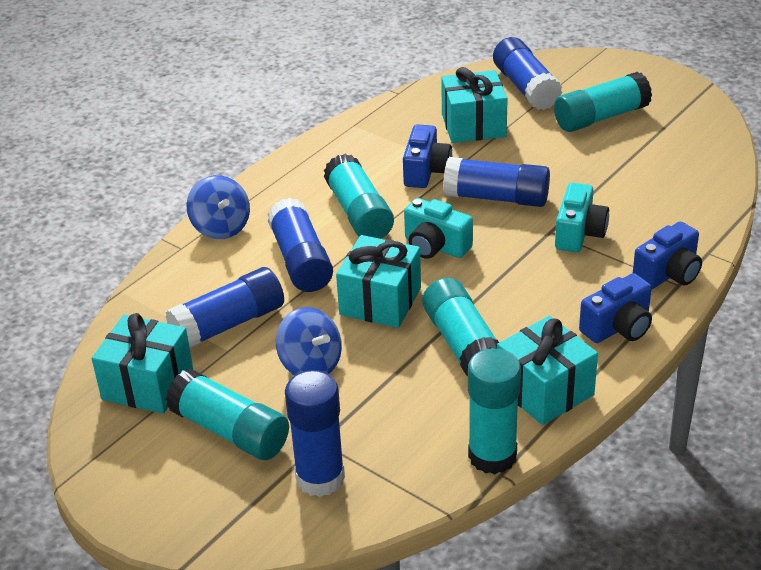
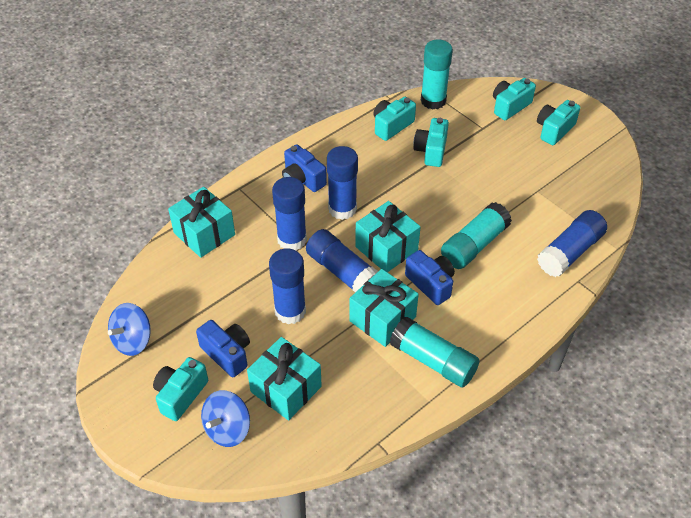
turquoise camera: 2 -> 5
turquoise glue stick: 5 -> 3

